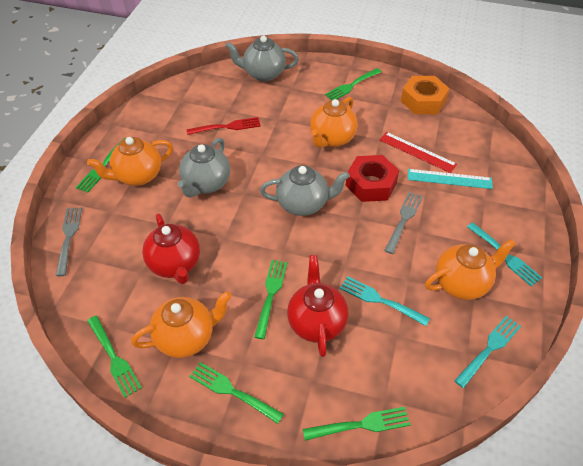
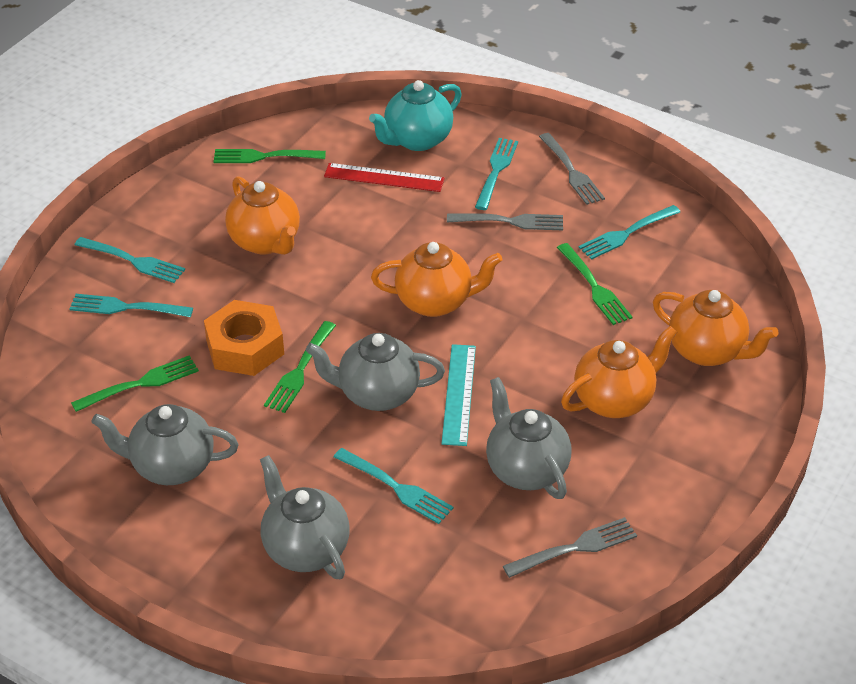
green fork: 6 -> 4
grey fork: 2 -> 3
grey teapot: 3 -> 4
red fork: 1 -> 0
red nut: 1 -> 0
red teapot: 2 -> 0
turquoise fork: 3 -> 5
turquoise teapot: 0 -> 1

